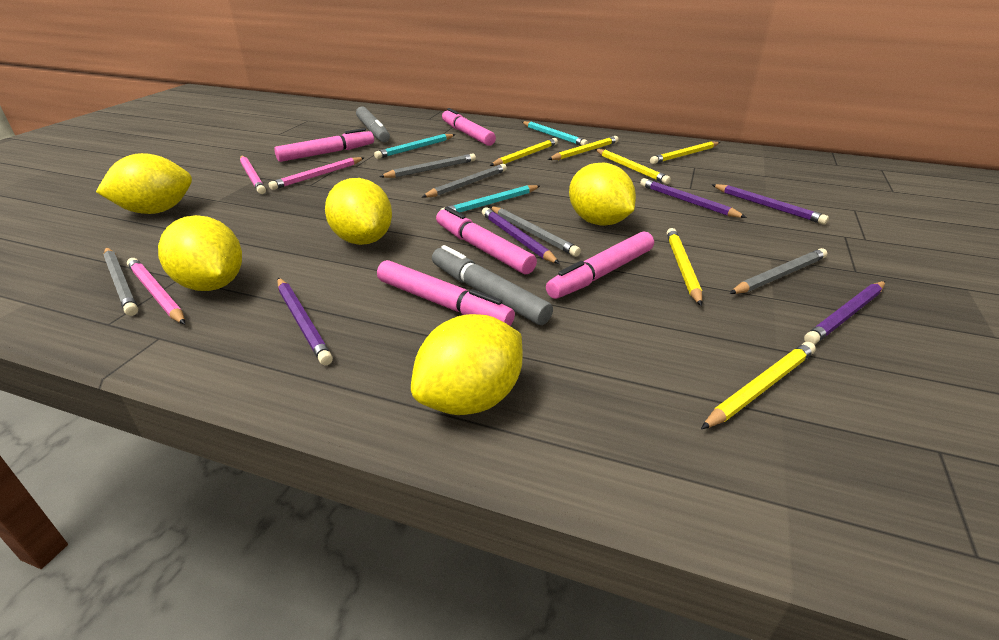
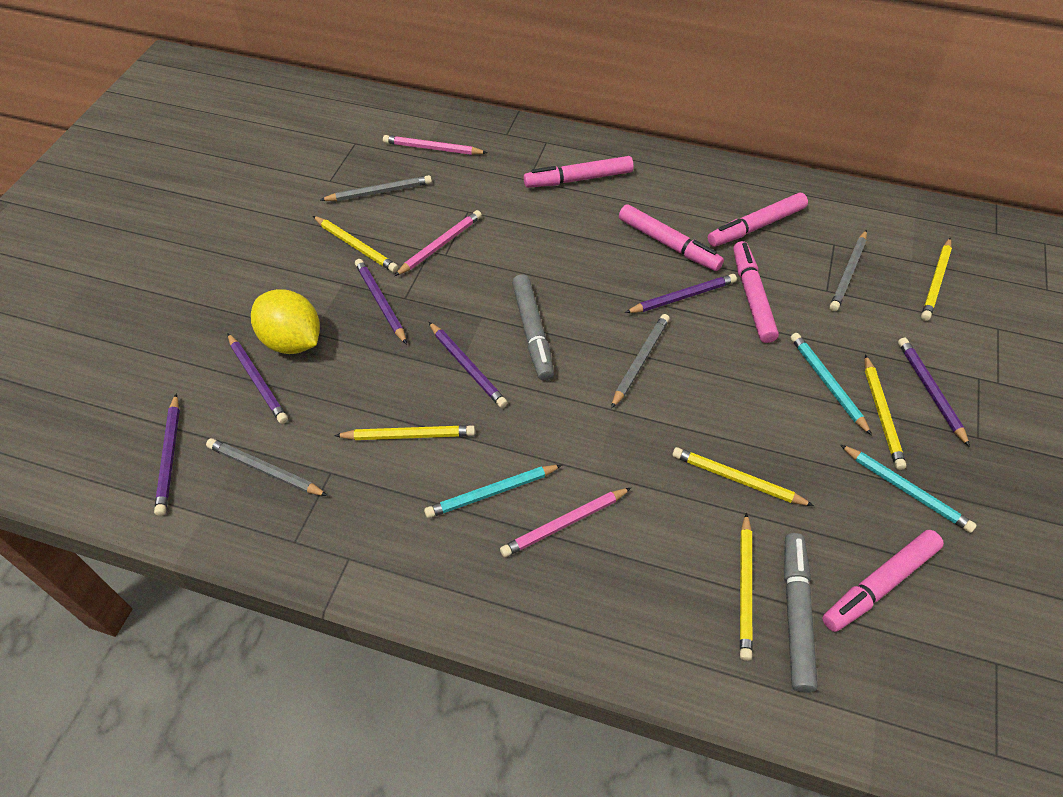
grey pencil: 5 -> 4
purple pencil: 5 -> 6
yellow lemon: 5 -> 1

